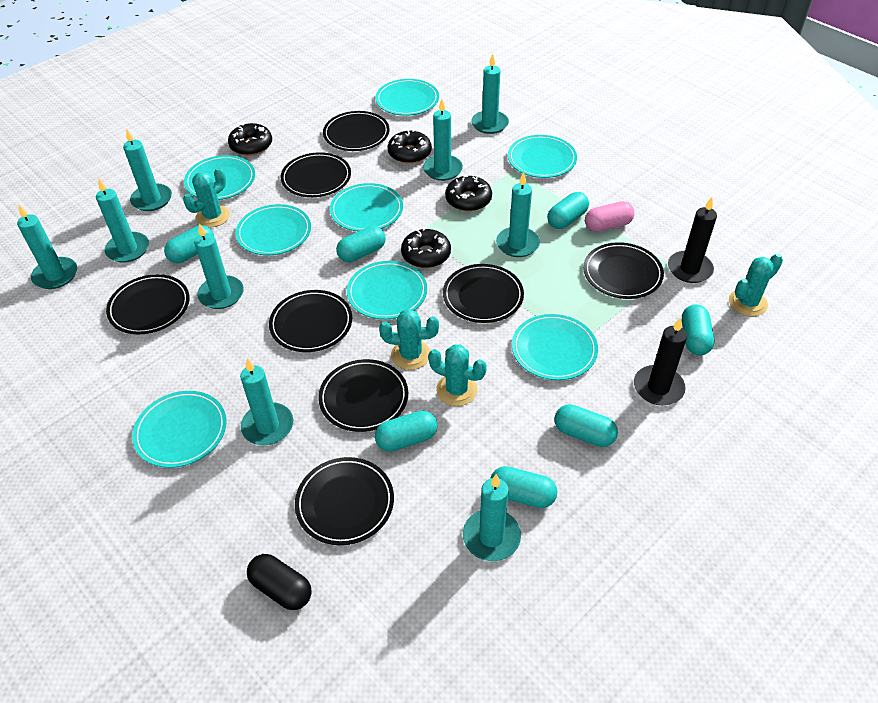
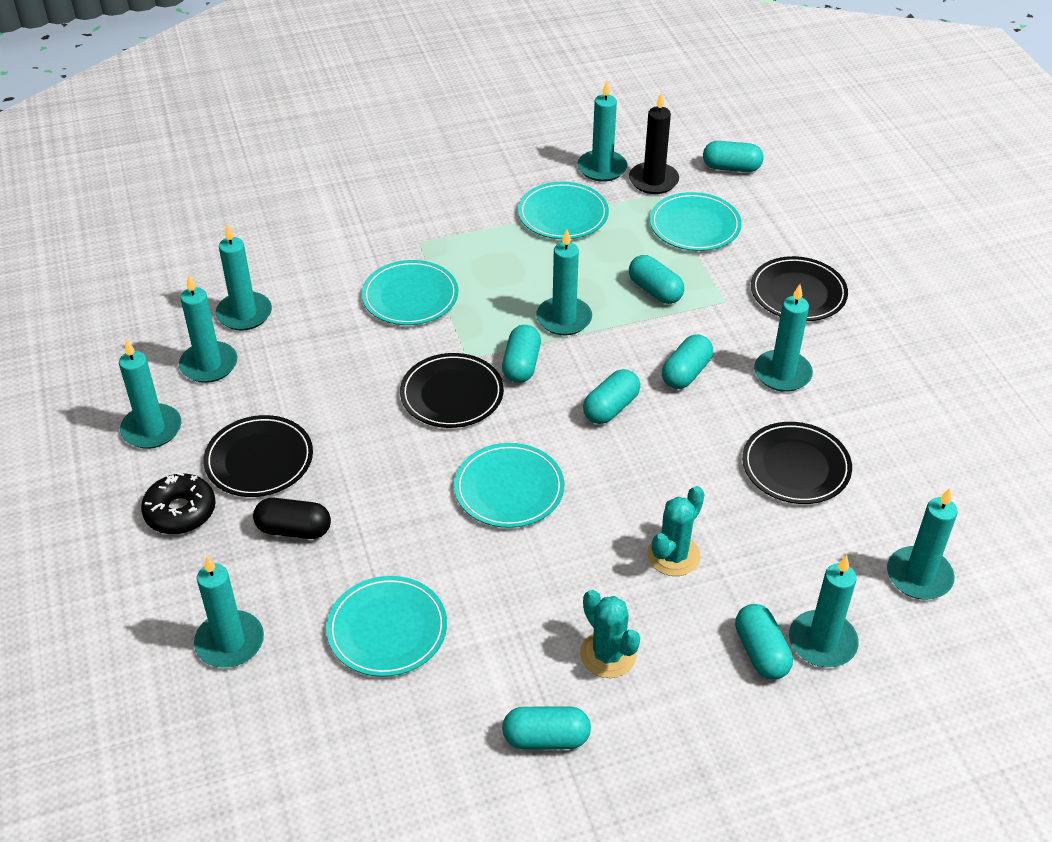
black candle: 2 -> 1
black donut: 4 -> 1
black plate: 8 -> 4
pink capsule: 1 -> 0
turquoise cactus: 4 -> 2
turquoise plate: 8 -> 5

